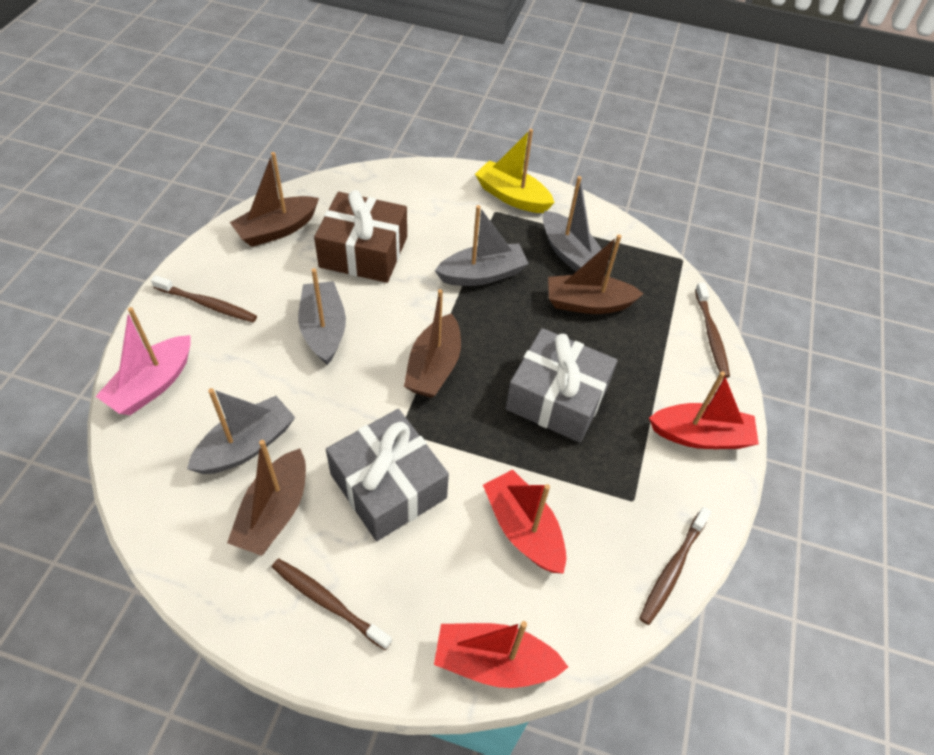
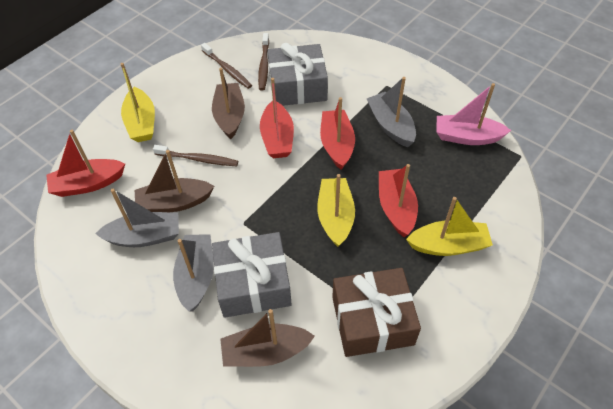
brown boat: 4 -> 3
brown toothbrush: 4 -> 3
grey boat: 4 -> 3
red boat: 3 -> 4
yellow boat: 1 -> 3

